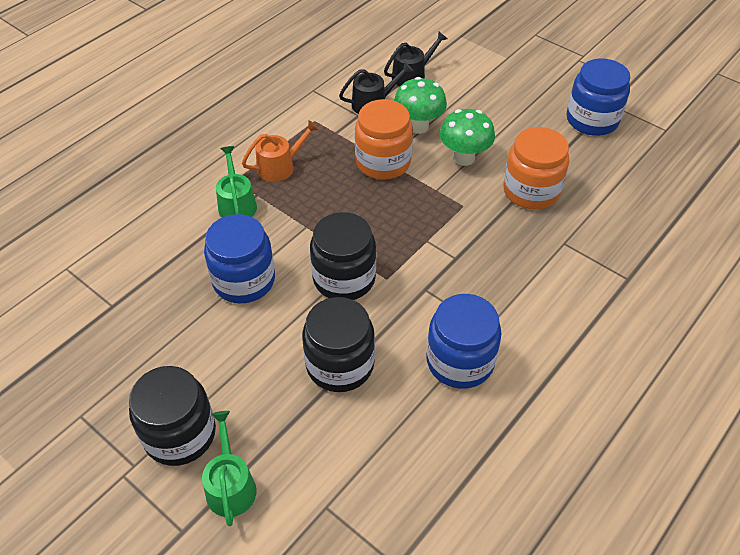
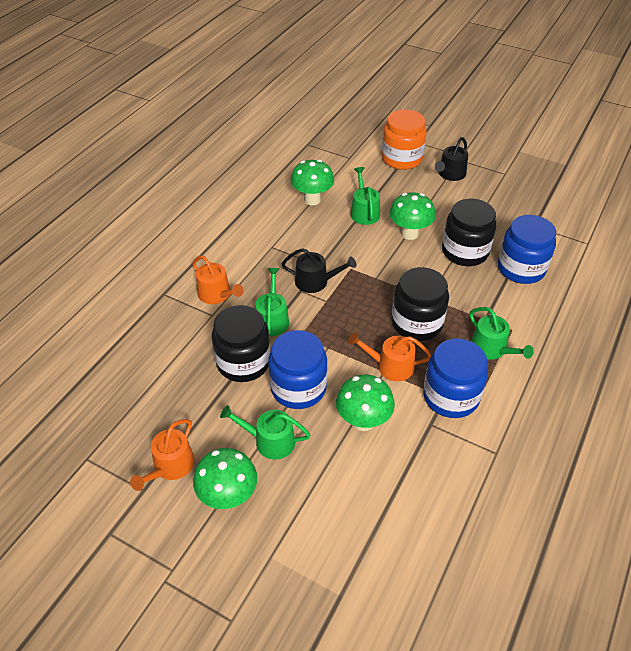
green mushroom: 2 -> 4
green watering can: 2 -> 4
orange jar: 2 -> 1
orange watering can: 1 -> 3

